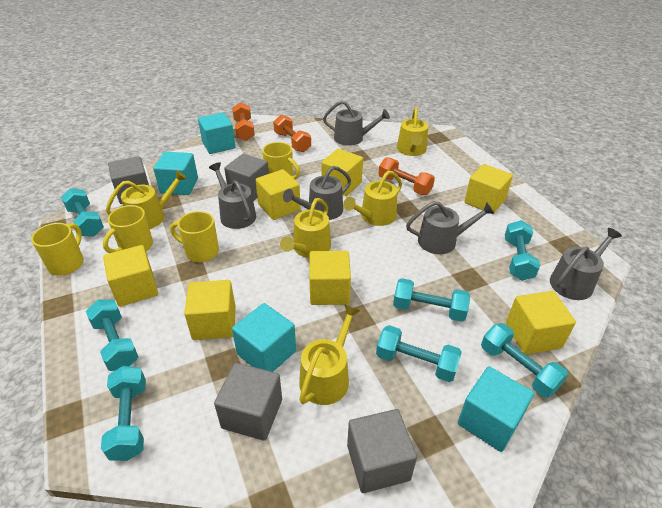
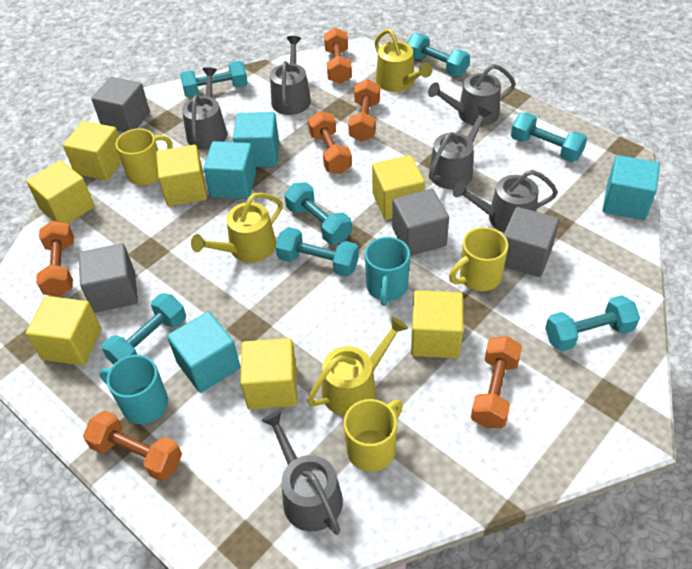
grey watering can: 5 -> 6
orange dumbbell: 3 -> 6
turquoise mug: 0 -> 2
yellow mug: 4 -> 3
yellow watering can: 5 -> 3

